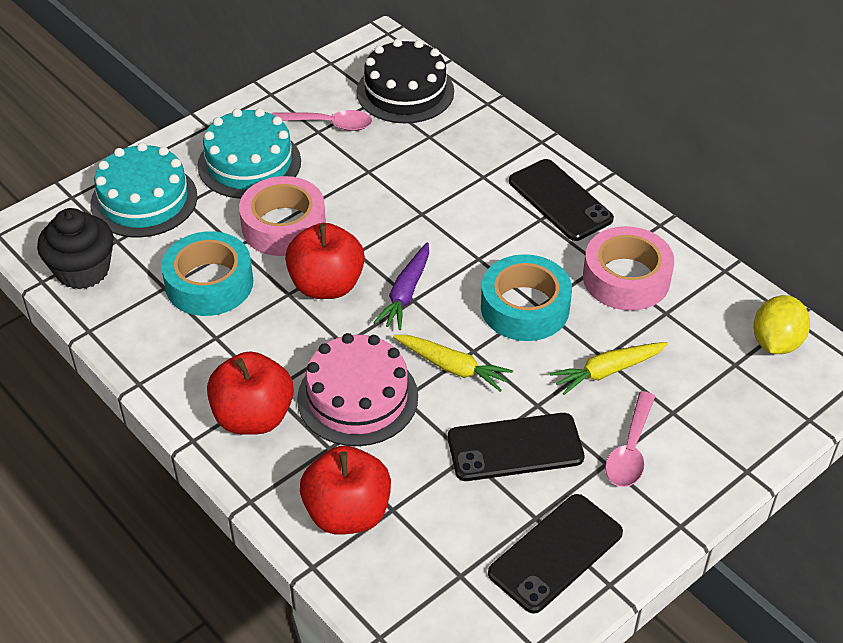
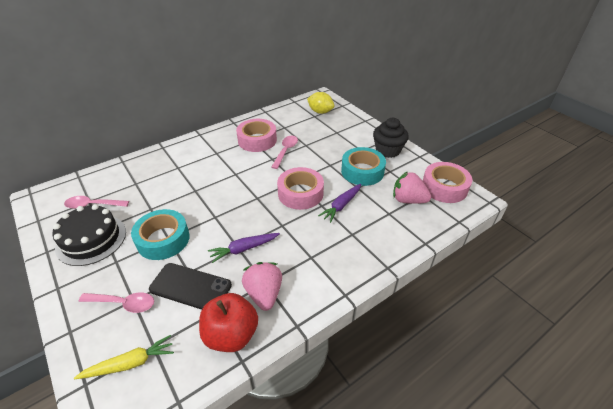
black phone: 3 -> 1
pink cake: 1 -> 0
pink spoon: 2 -> 3
pink strawberry: 0 -> 2
pink tape: 2 -> 3
purple carrot: 1 -> 2
red apple: 3 -> 1
turquoise cake: 2 -> 0
yellow carrot: 2 -> 1

